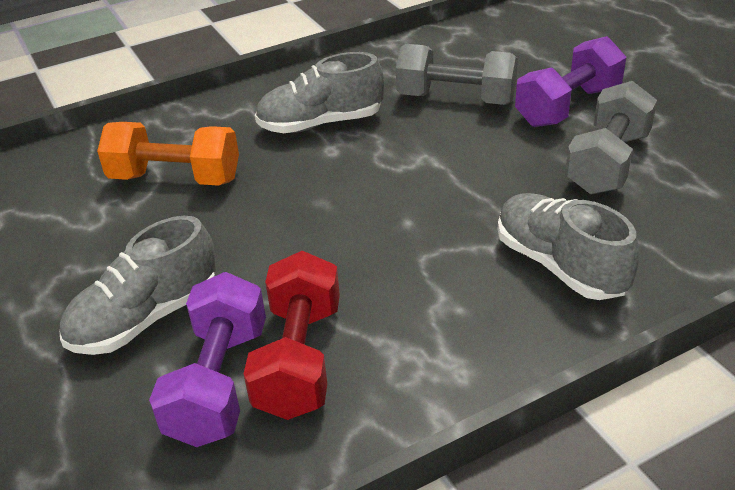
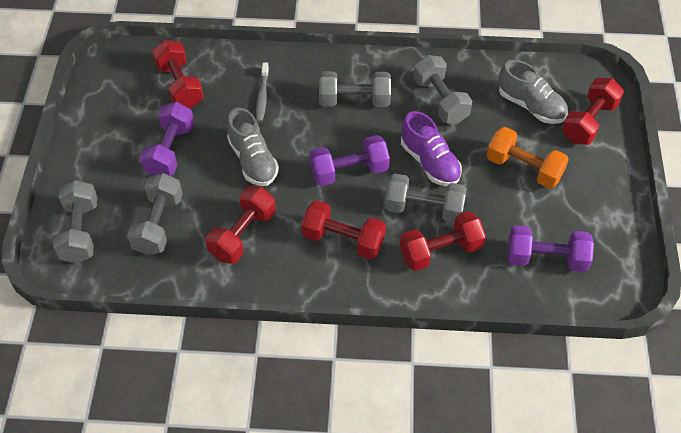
grey dumbbell: 2 -> 5
grey shoe: 3 -> 2
grey toothbrush: 0 -> 1
purple dumbbell: 2 -> 3
purple shoe: 0 -> 1
red dumbbell: 1 -> 5

